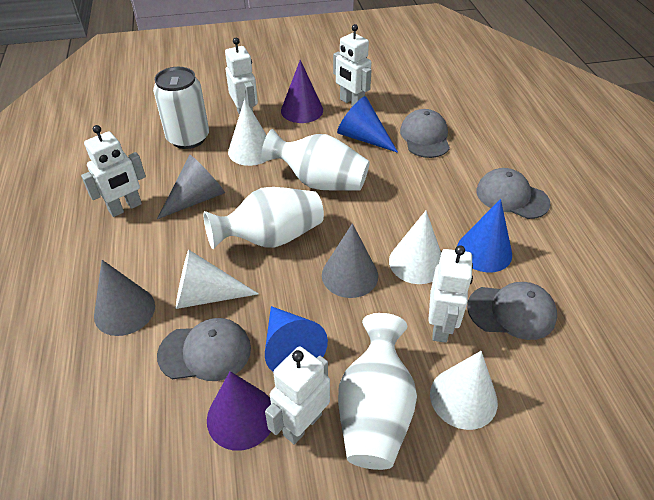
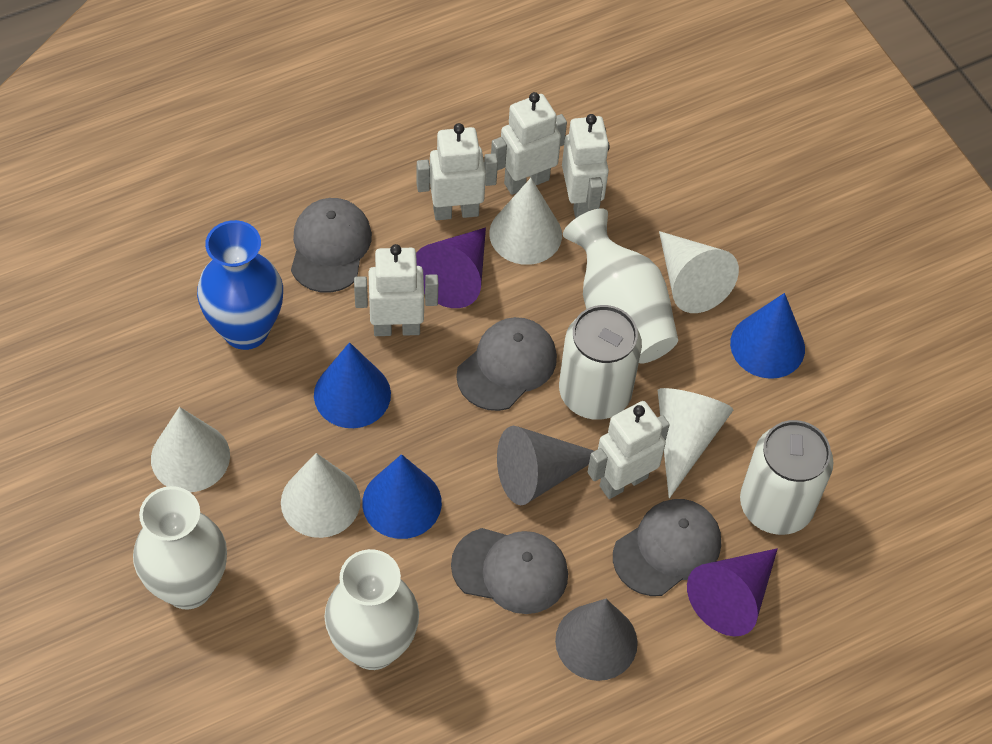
blue vase: 0 -> 1
grey cone: 3 -> 2
white can: 1 -> 2
white cone: 4 -> 5

